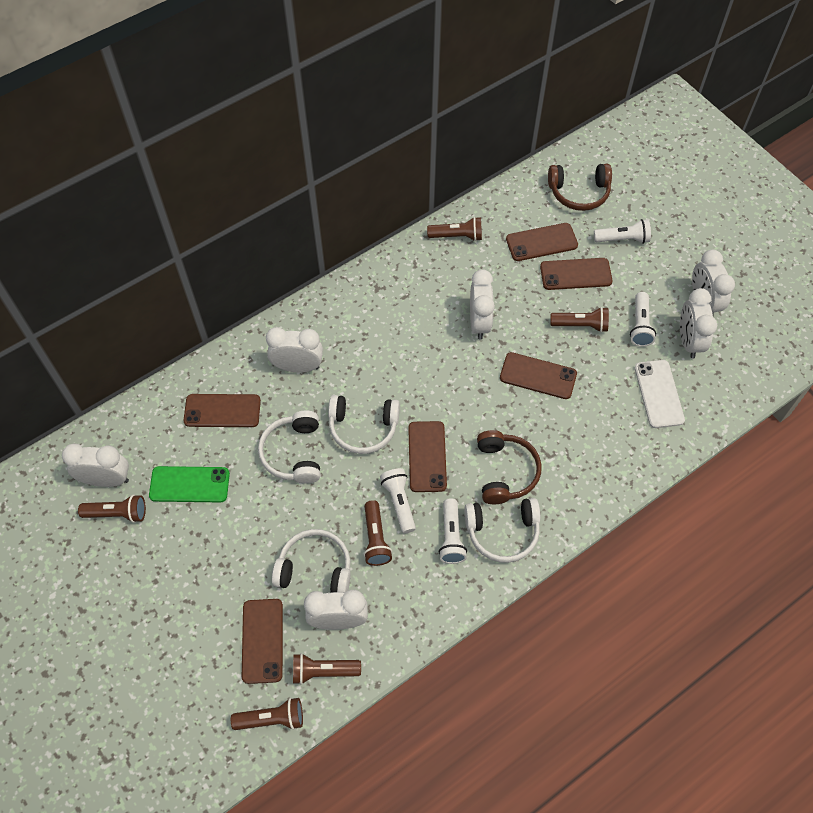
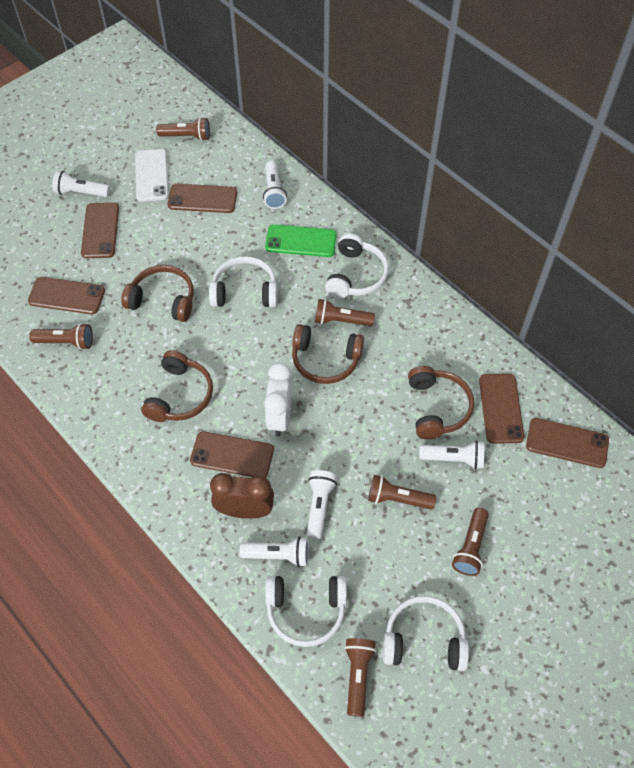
brown clock: 0 -> 1
brown headphones: 2 -> 4
white clock: 6 -> 1
white flashlight: 4 -> 5

